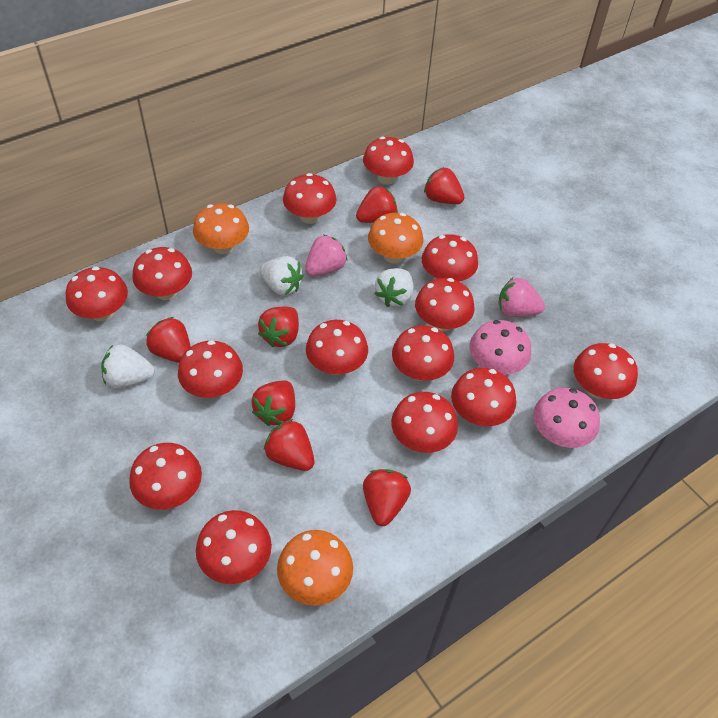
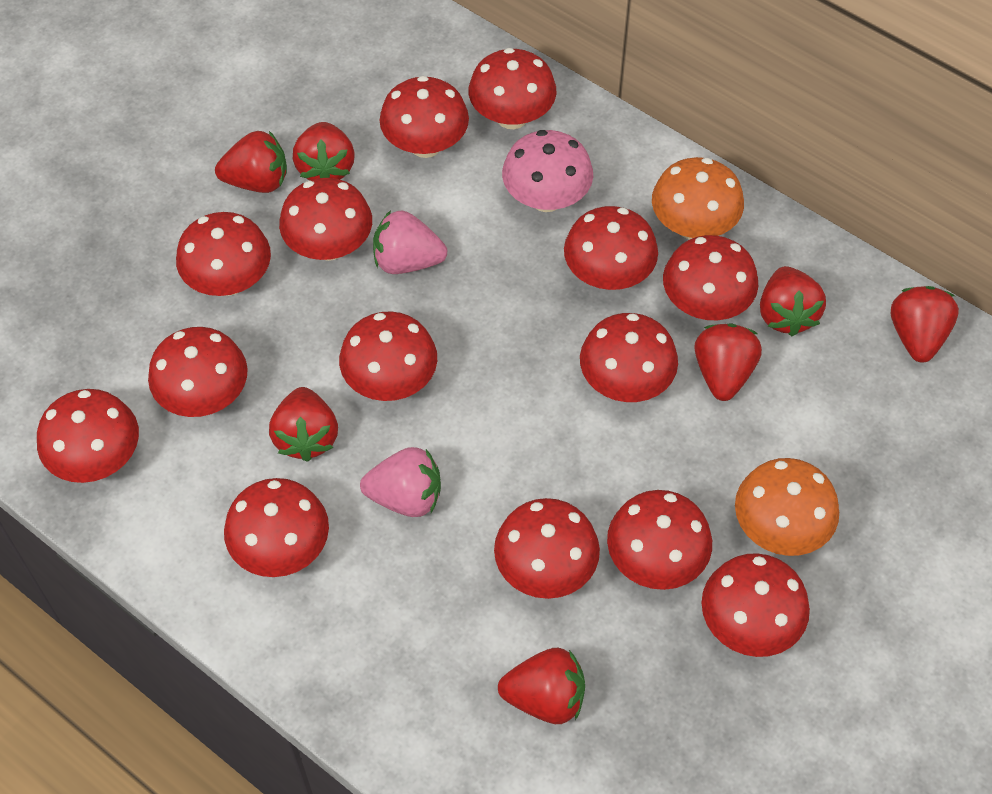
orange mushroom: 3 -> 2
pink mushroom: 2 -> 1
white strawberry: 3 -> 0

